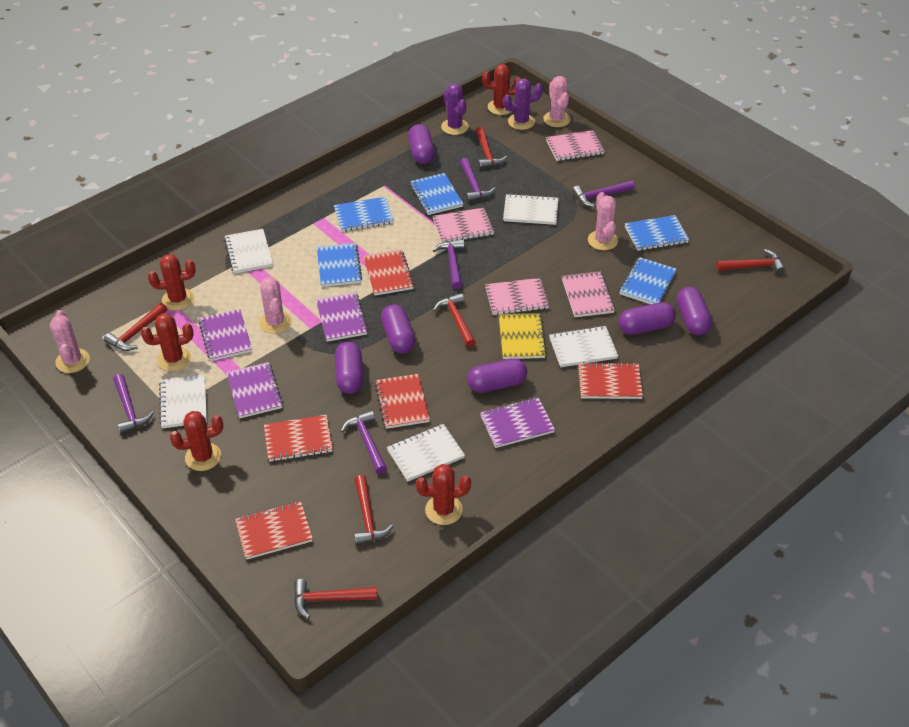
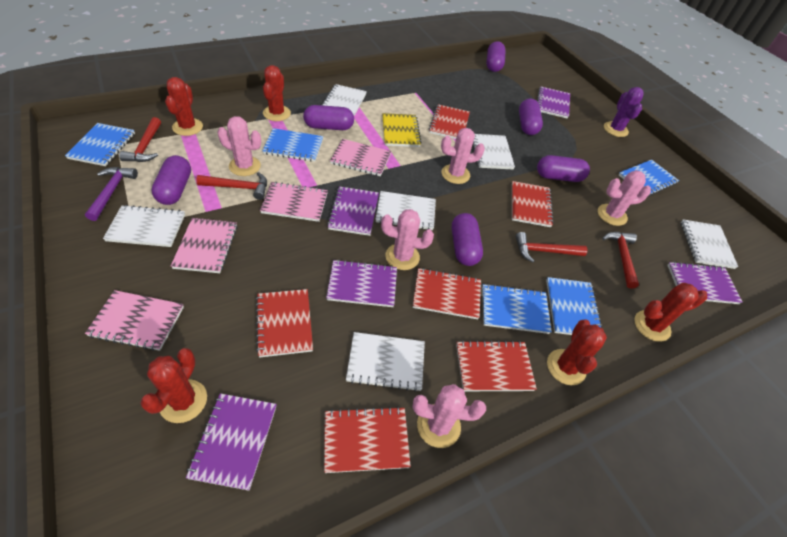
pink cactus: 4 -> 5
purple cactus: 2 -> 1
purple hammer: 5 -> 1
purple notebook: 4 -> 5
red hammer: 6 -> 4
red notebook: 5 -> 6
white notebook: 5 -> 6

